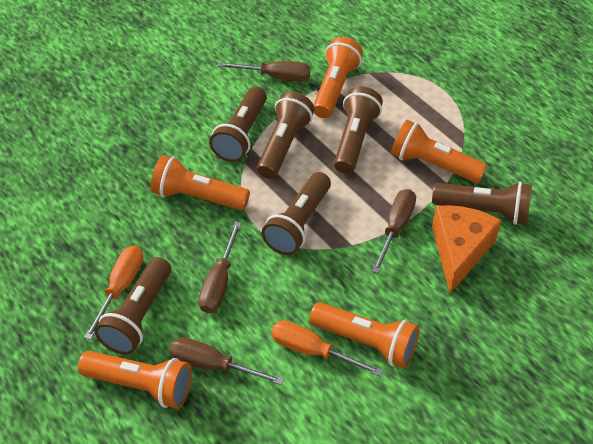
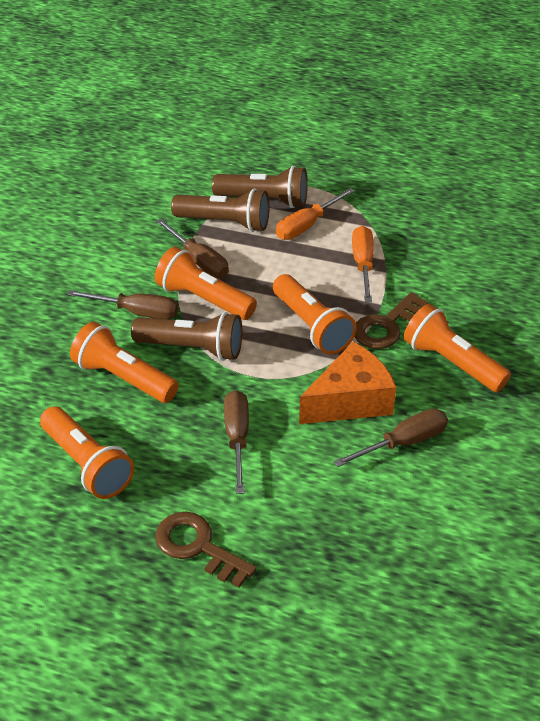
brown flashlight: 6 -> 3
brown key: 0 -> 2

